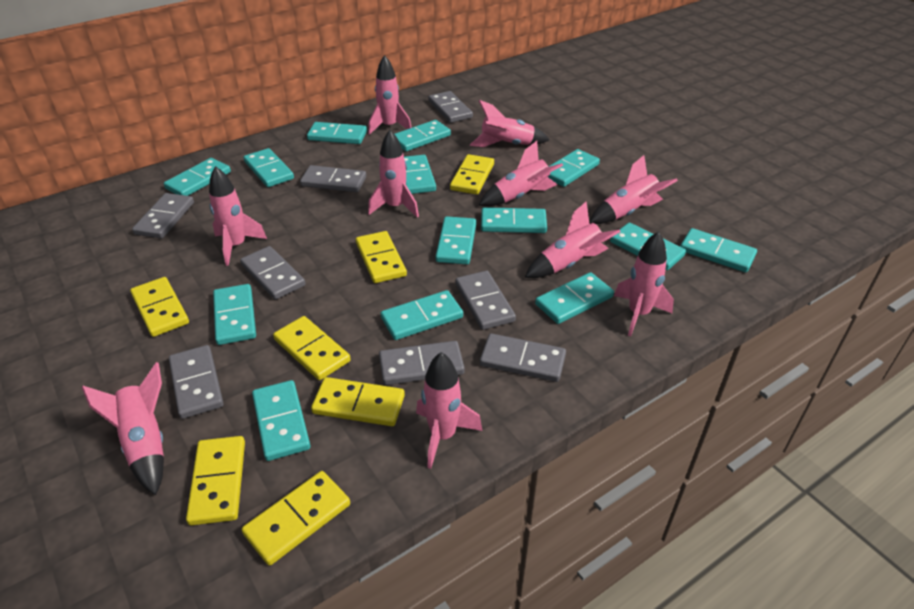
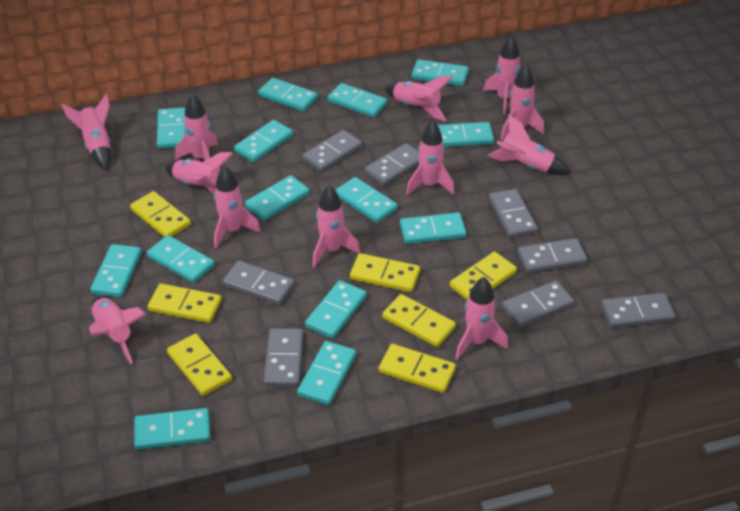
pink rocket: 10 -> 12

